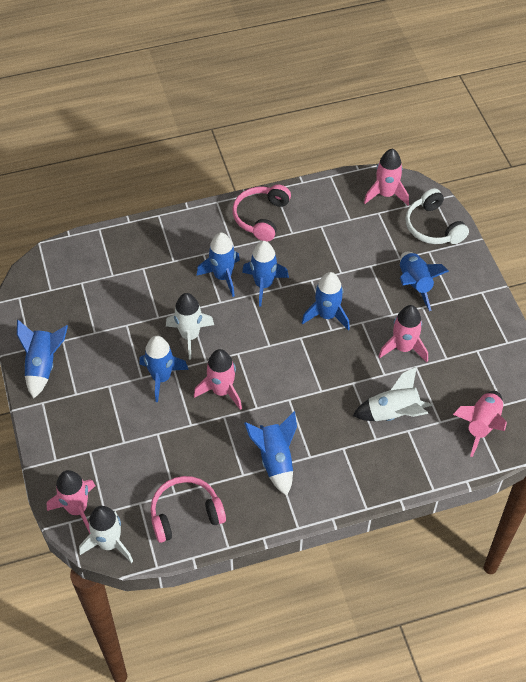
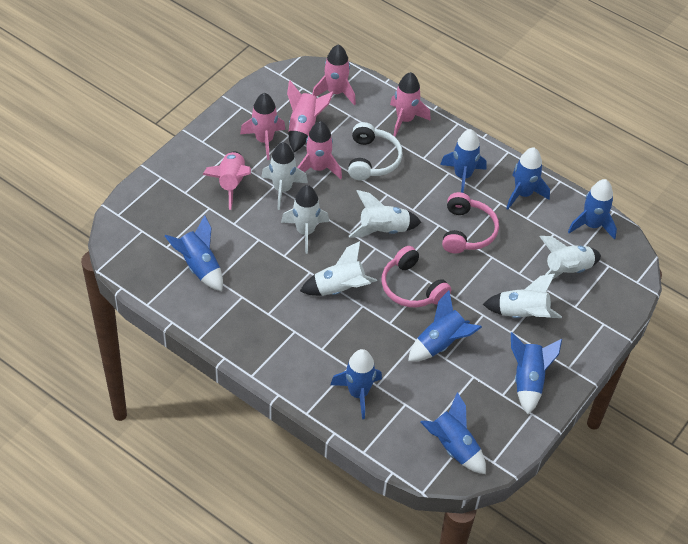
blue rocket: 7 -> 8
pink rocket: 5 -> 6
white rocket: 3 -> 6

